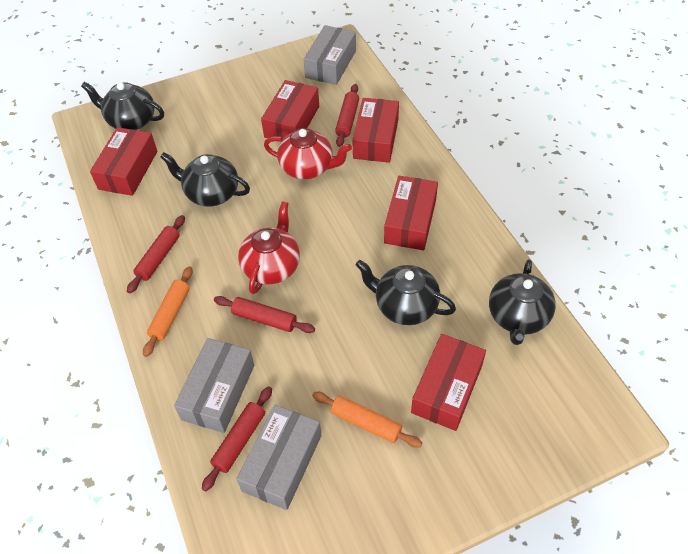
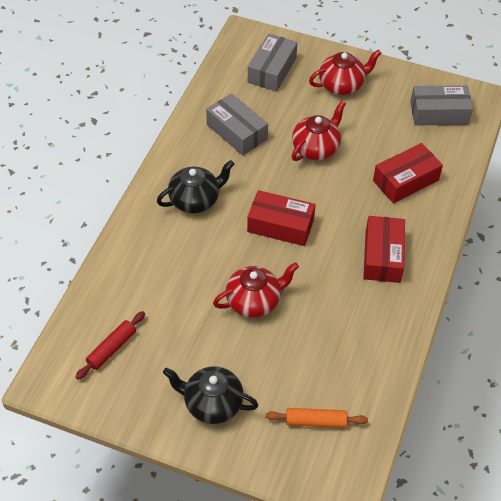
black teapot: 4 -> 2
orange rolling pin: 2 -> 1
red box: 5 -> 3
red rolling pin: 4 -> 1
red teapot: 2 -> 3

